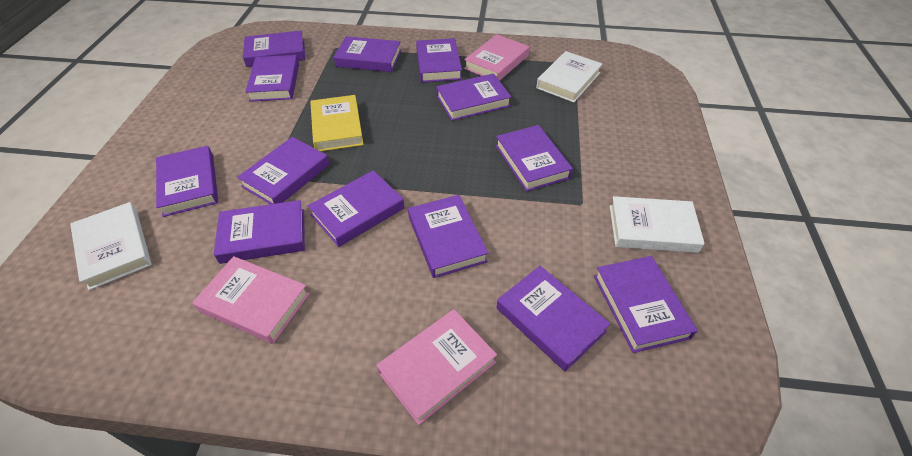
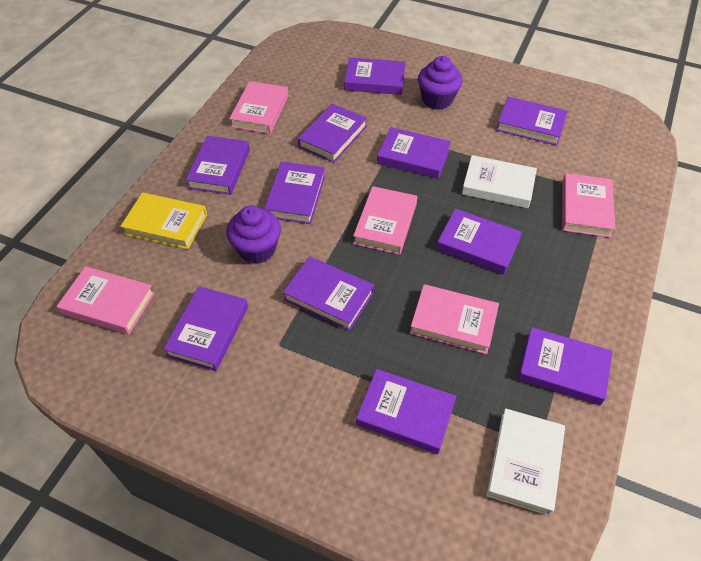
pink book: 3 -> 5
purple book: 13 -> 11
purple cupcake: 0 -> 2
white book: 3 -> 2

